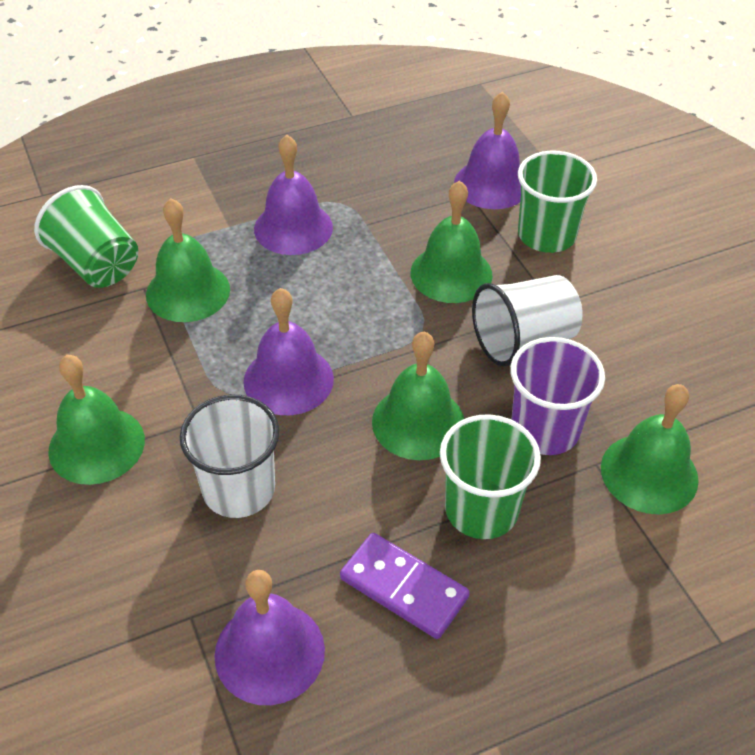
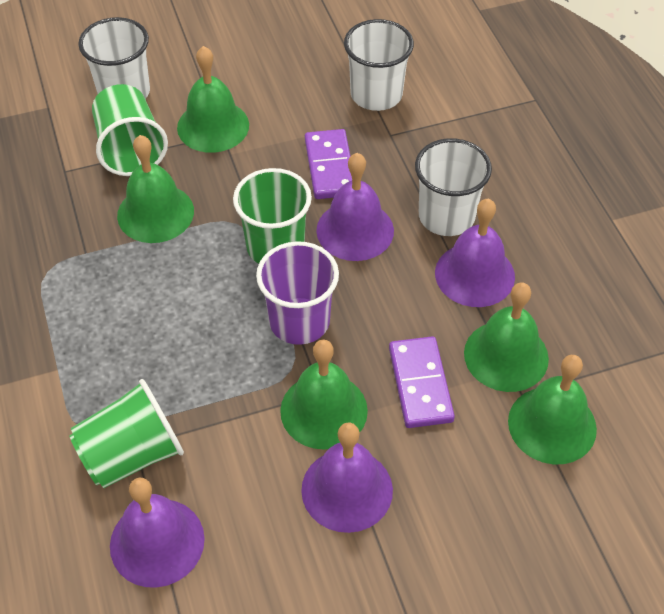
purple domino: 1 -> 2
white cup: 2 -> 3

